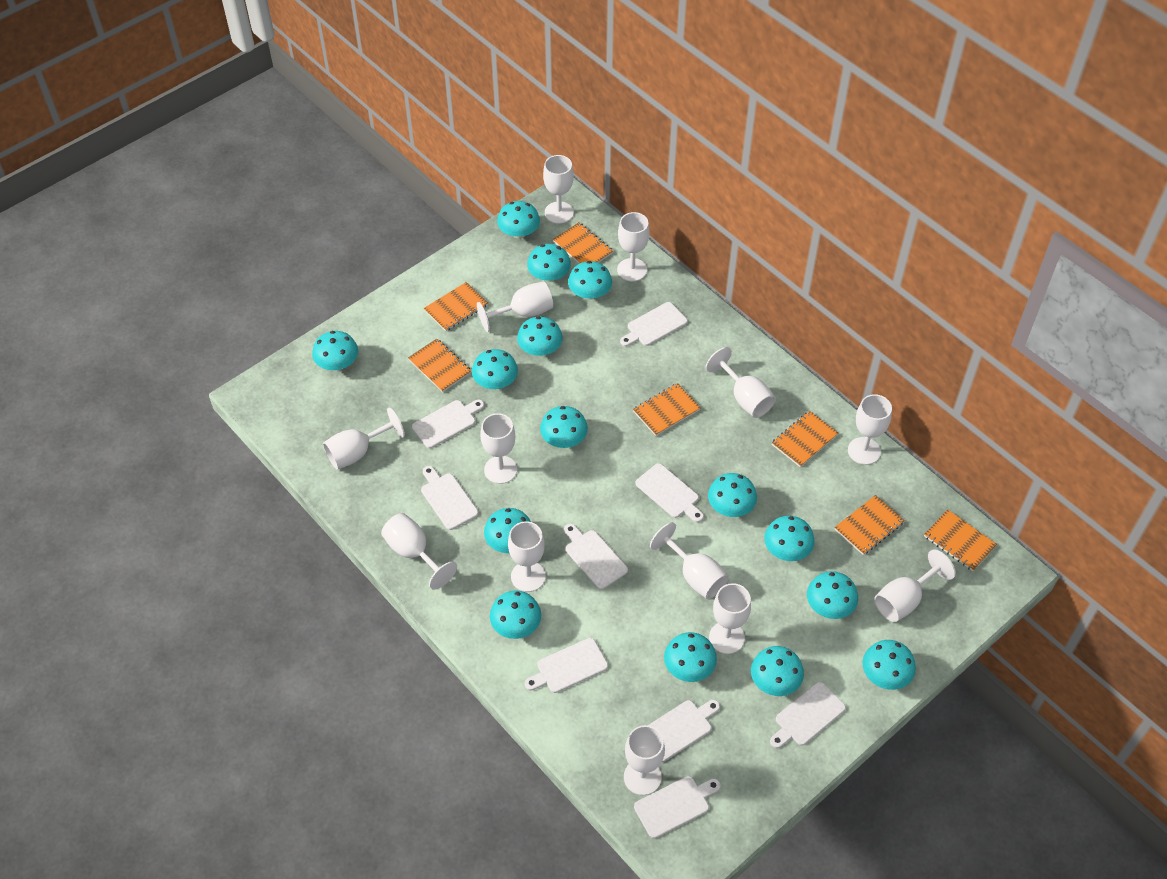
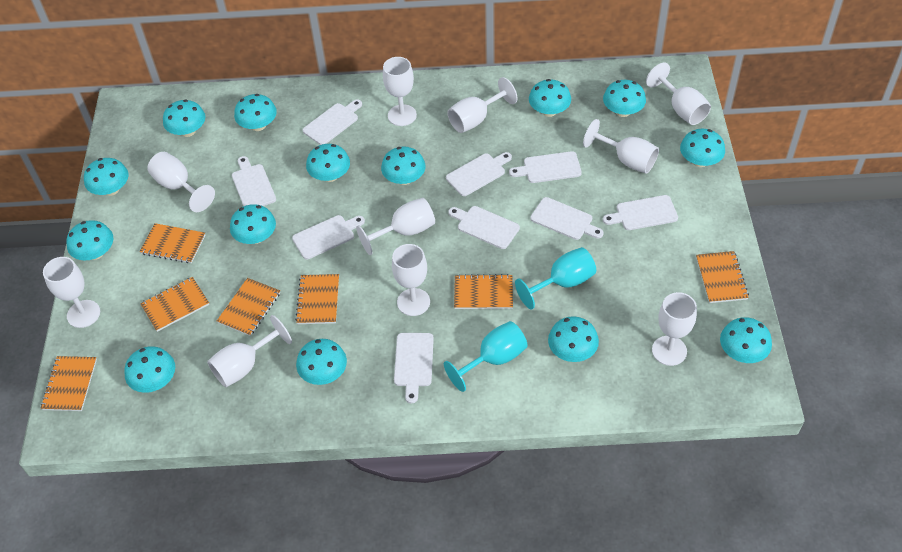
turquoise goblet: 0 -> 2
turquoise mushroom: 15 -> 14
white goblet: 13 -> 10

